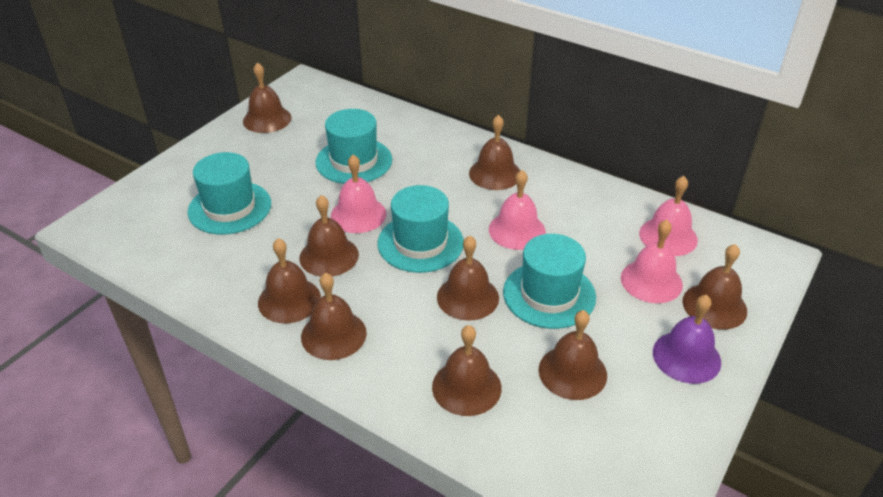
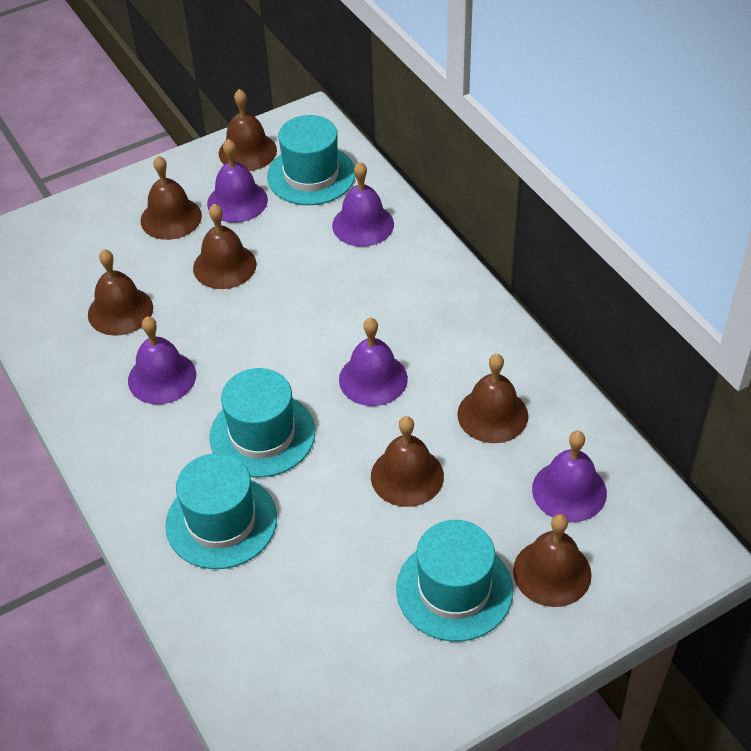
brown bell: 9 -> 7
pink bell: 4 -> 0
purple bell: 1 -> 5

